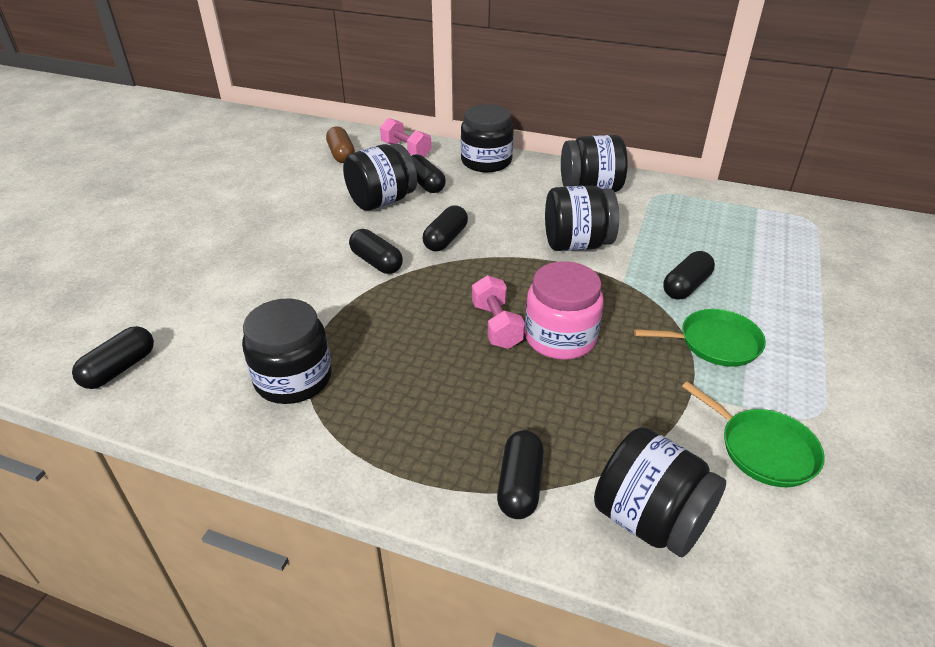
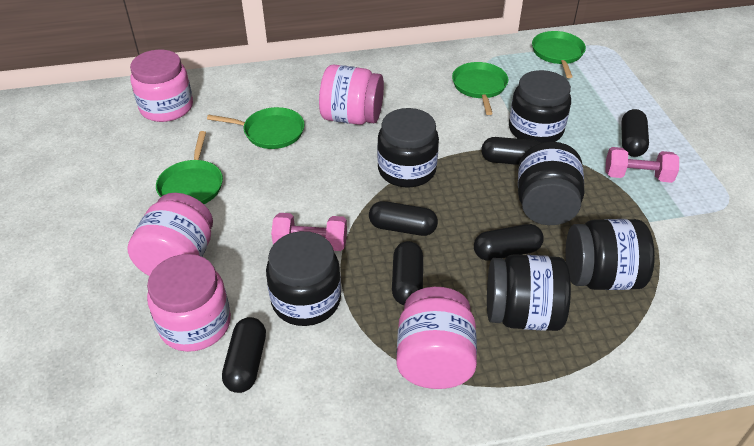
brown capsule: 1 -> 0
green pan: 2 -> 4
pink jar: 1 -> 5

